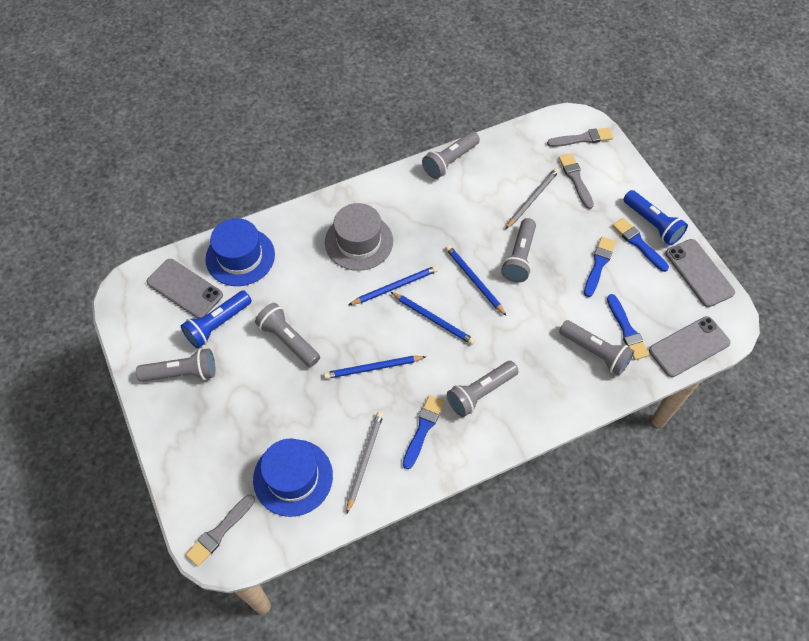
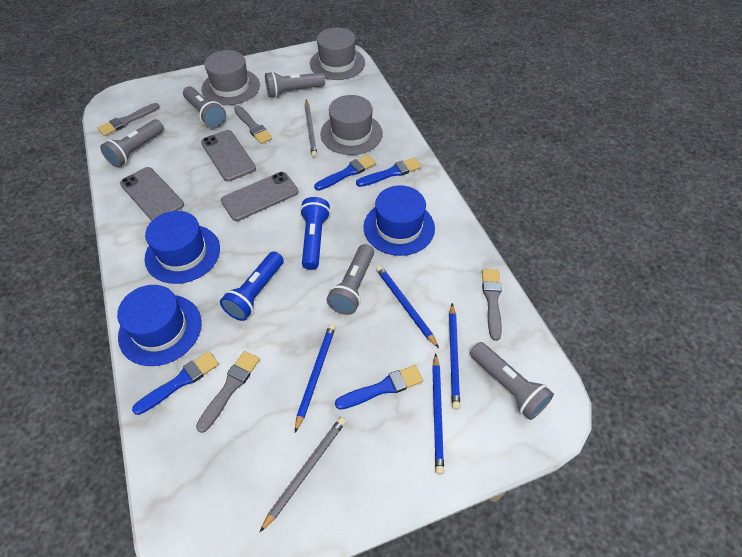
blue hat: 2 -> 3
grey brush: 3 -> 4
grey flashlight: 6 -> 5
grey hat: 1 -> 3

